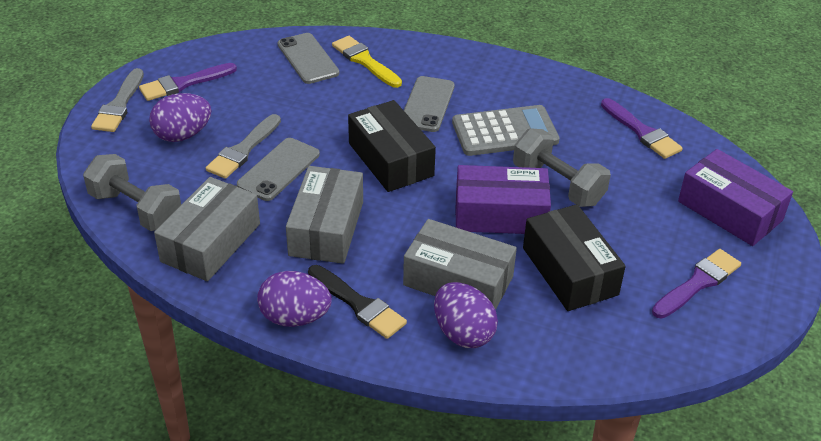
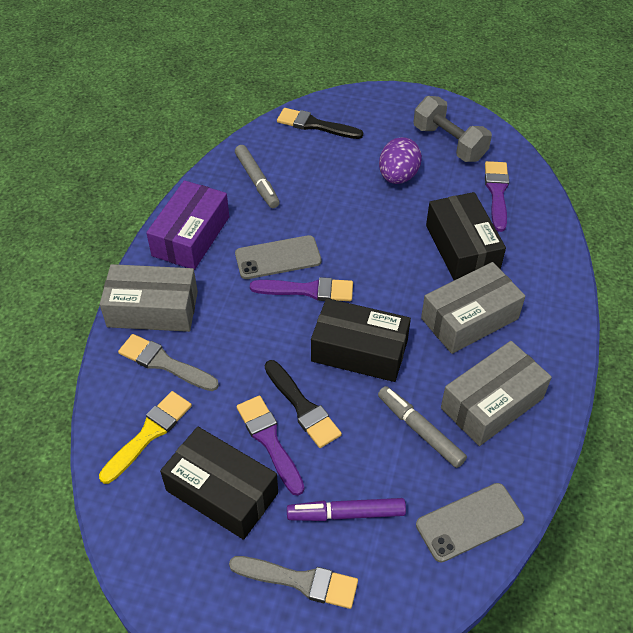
black box: 2 -> 3
black brush: 1 -> 2
grey calculator: 1 -> 0
grey dumbbell: 2 -> 1
grey marker: 0 -> 2
grey phone: 3 -> 2
purple box: 2 -> 1
purple egg: 3 -> 1
purple marker: 0 -> 1

